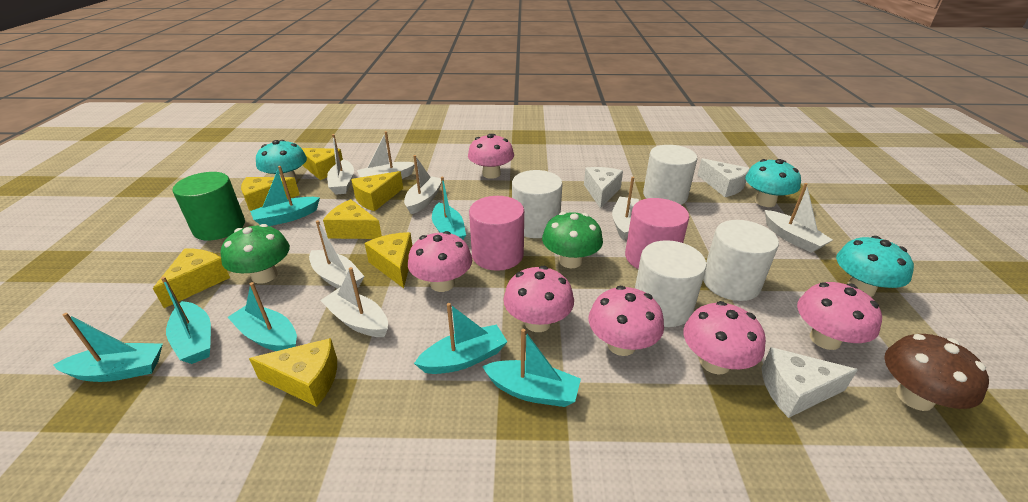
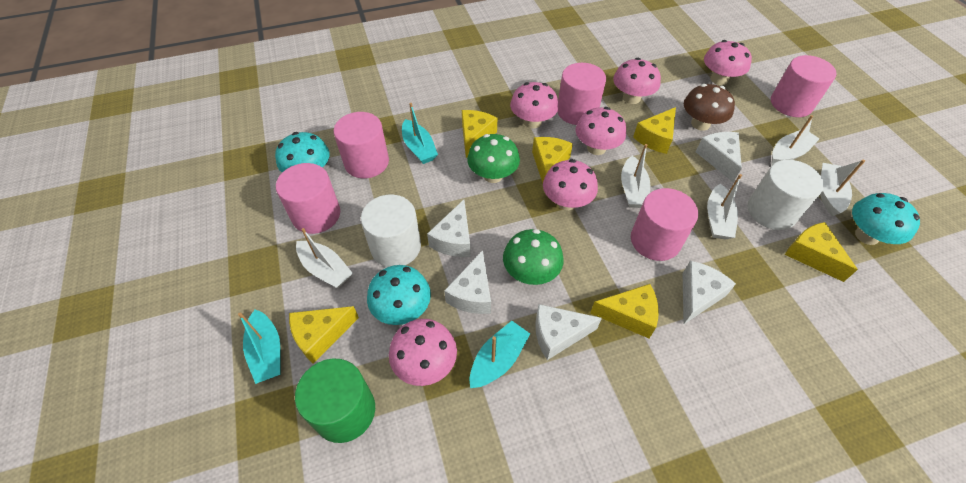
pink cylinder: 2 -> 5
turquoise boat: 7 -> 3
white boat: 7 -> 5
white cheese: 3 -> 5
white cylinder: 4 -> 2
yellow cheese: 7 -> 6

